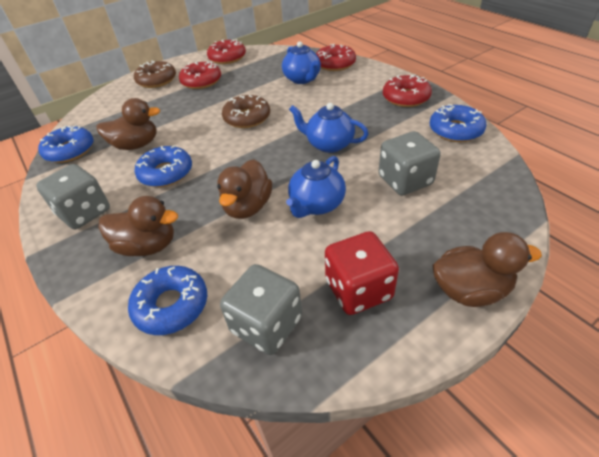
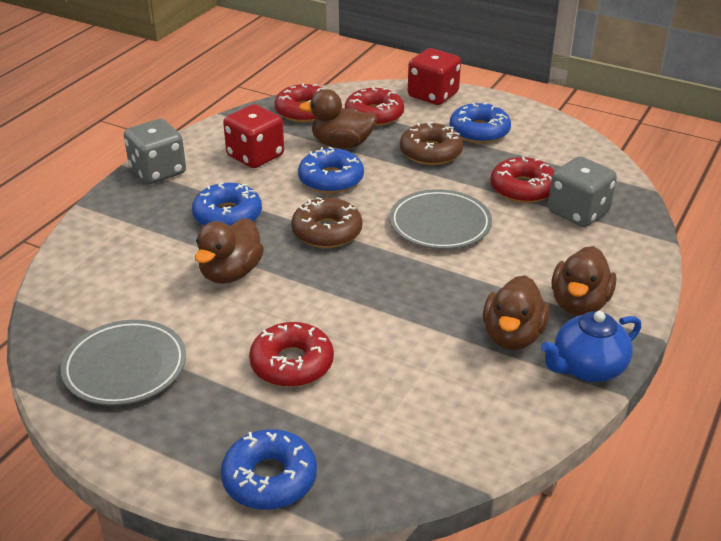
blue teapot: 3 -> 1
grey dice: 3 -> 2
grey plate: 0 -> 2
red dice: 1 -> 2

